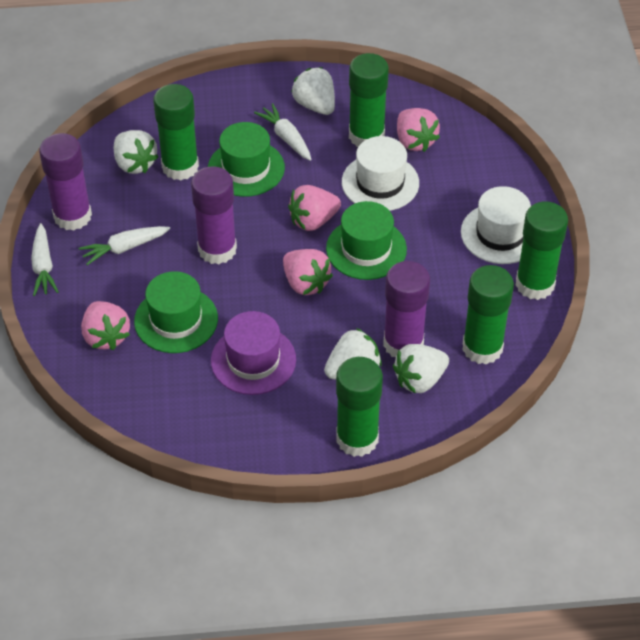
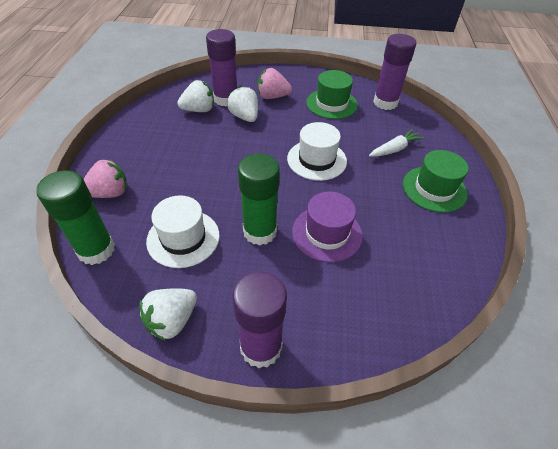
green glue stick: 5 -> 2
green hat: 3 -> 2
pink strawberry: 4 -> 2
white carrot: 3 -> 1
white strawberry: 4 -> 3

